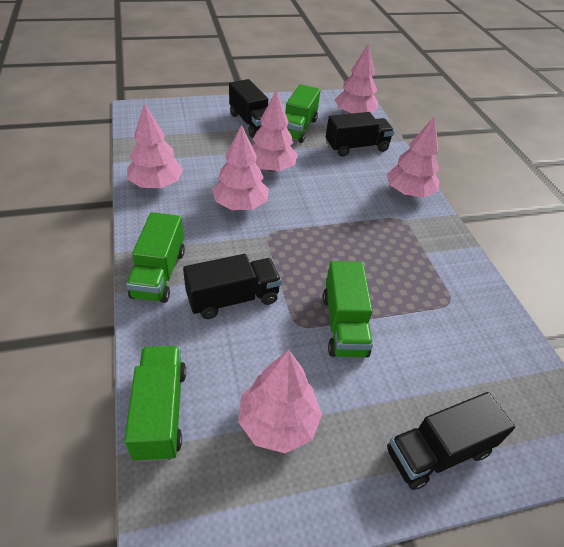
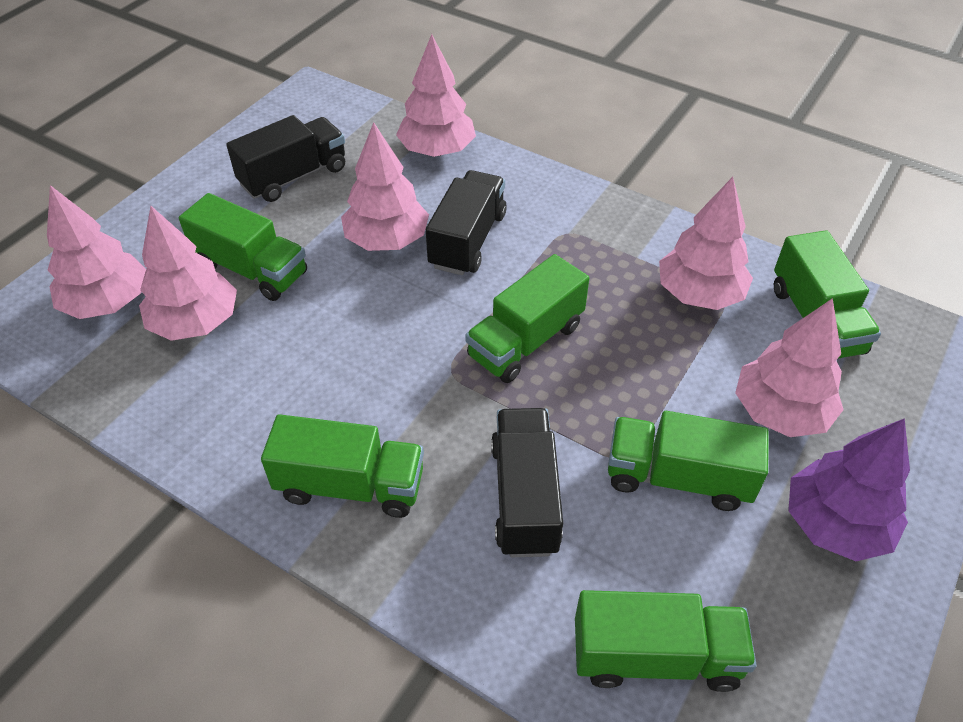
black truck: 4 -> 3
green truck: 4 -> 6
purple tree: 0 -> 1

